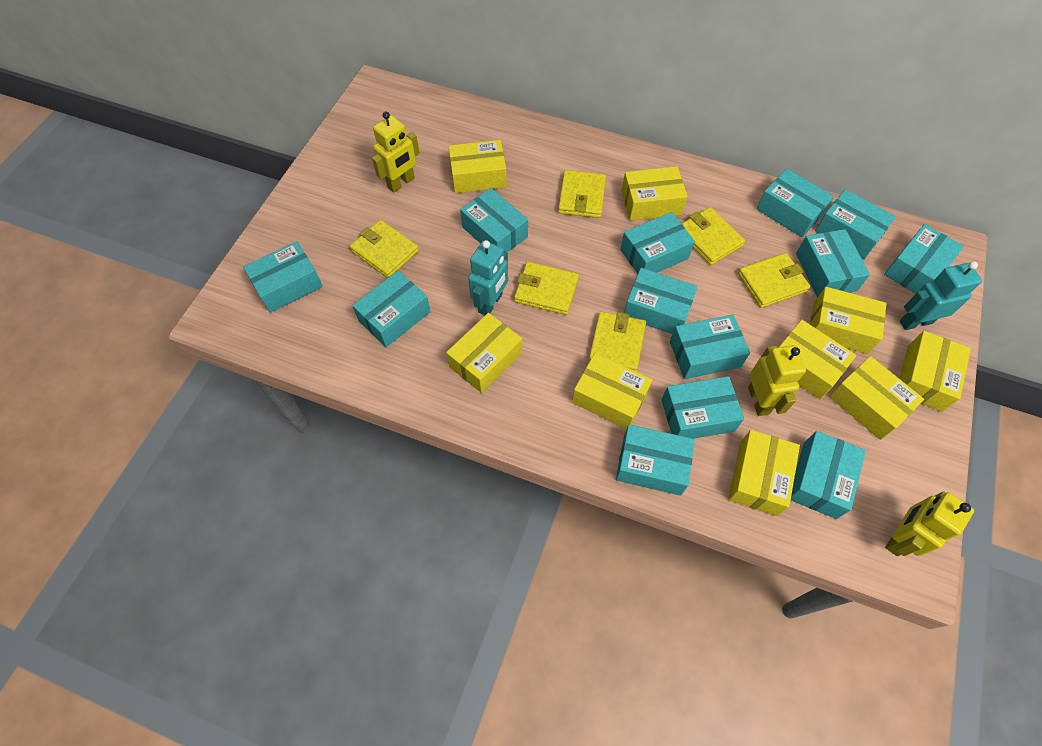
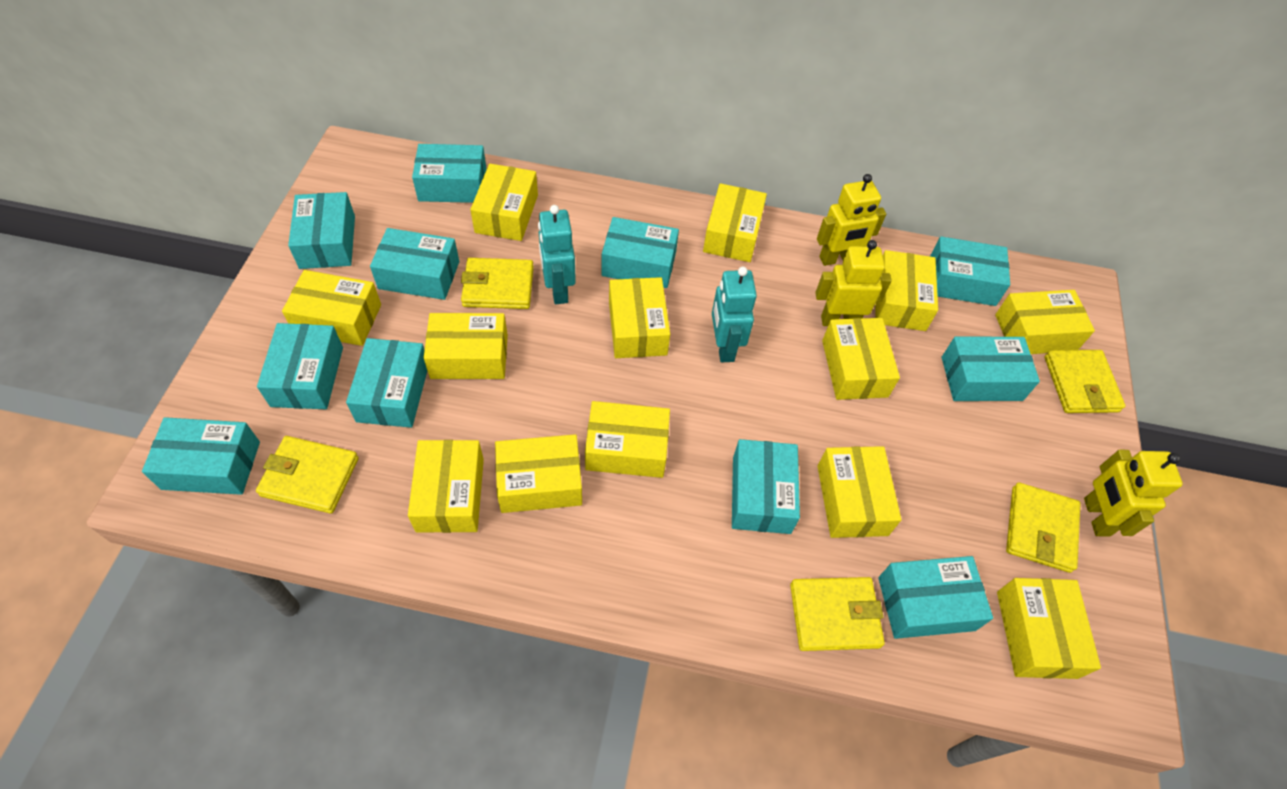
turquoise box: 13 -> 11
yellow box: 9 -> 13
yellow wallet: 6 -> 5

